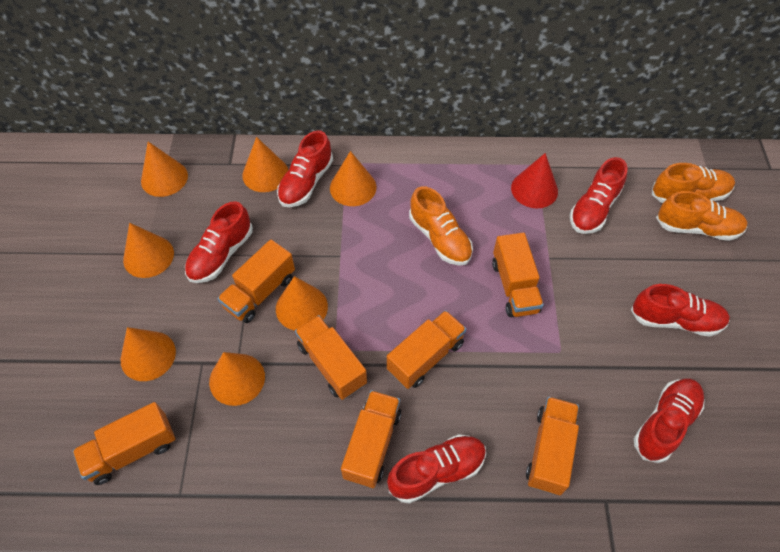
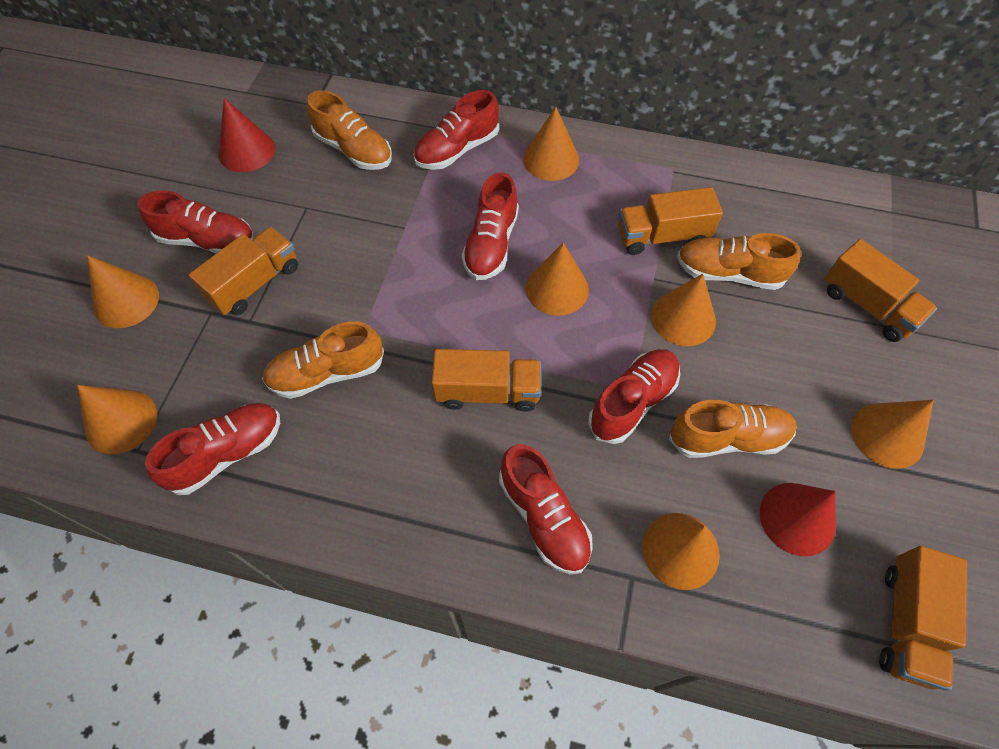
orange shoe: 3 -> 4
orange truck: 7 -> 5
red cone: 1 -> 2

